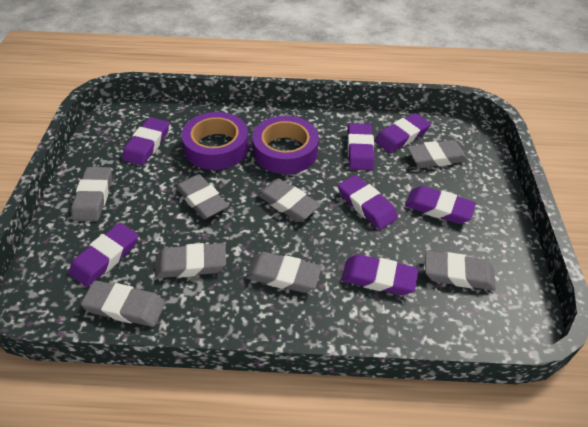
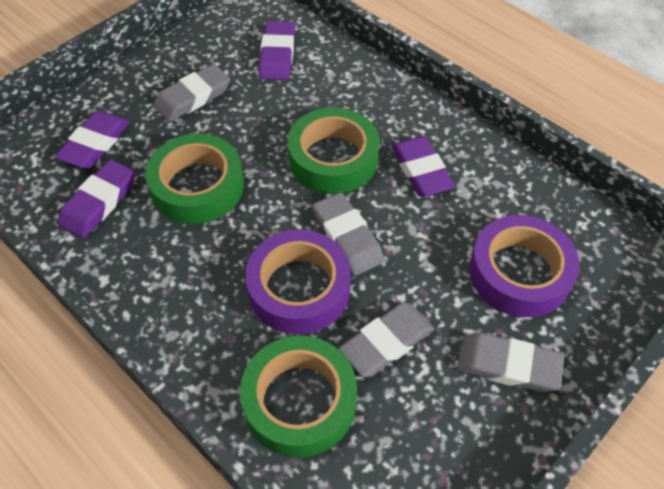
green tape: 0 -> 3
grey eraser: 8 -> 4
purple eraser: 7 -> 4

